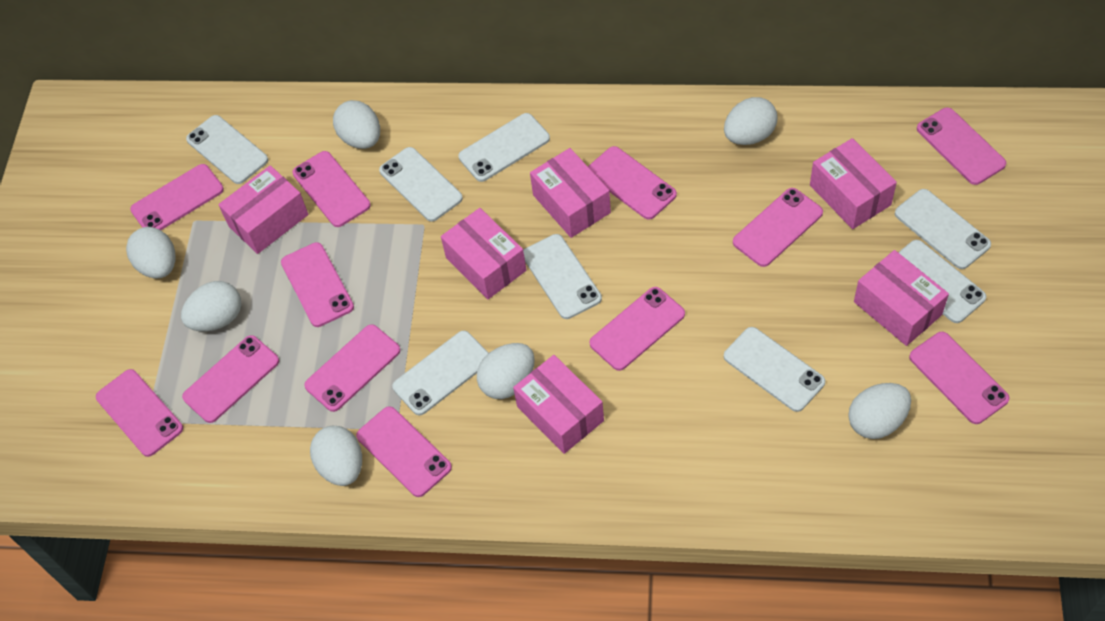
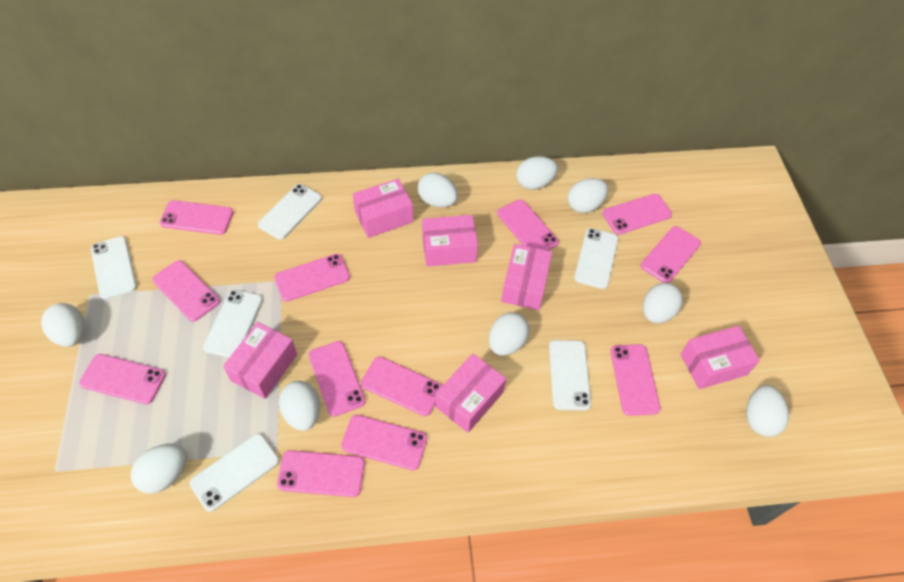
white egg: 7 -> 9
white phone: 8 -> 6

